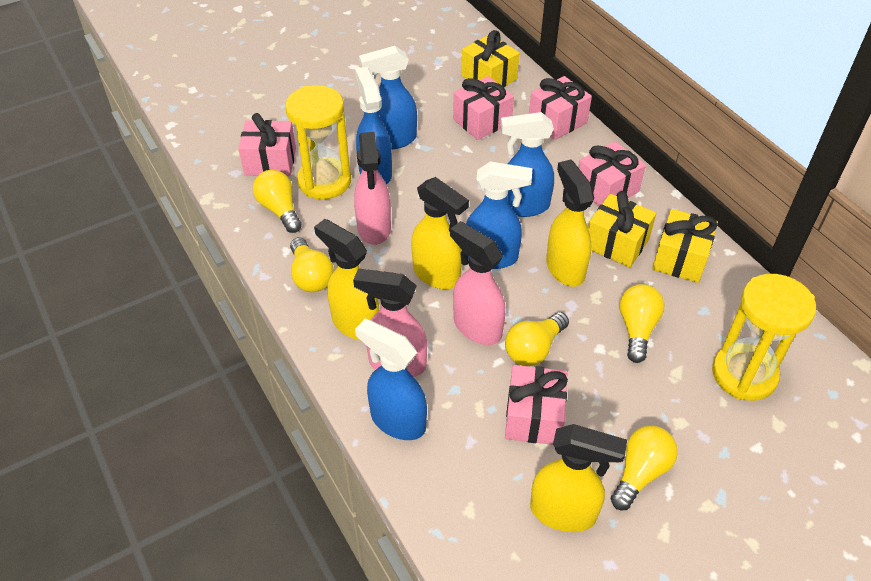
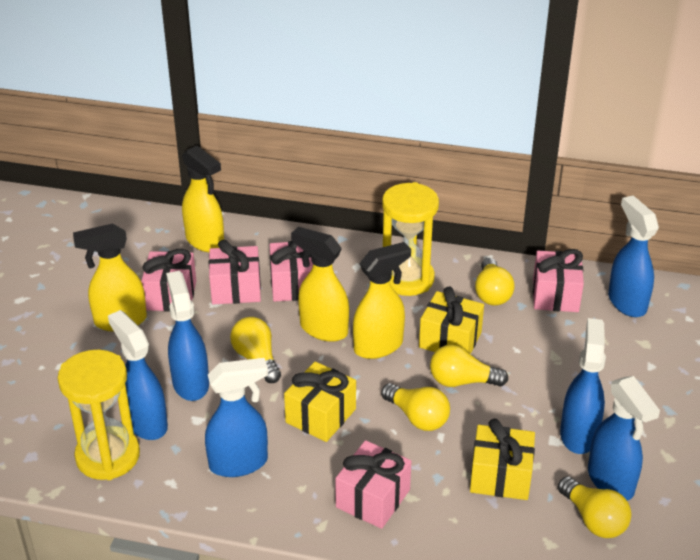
blue spray bottle: 5 -> 6
pink spray bottle: 3 -> 0

